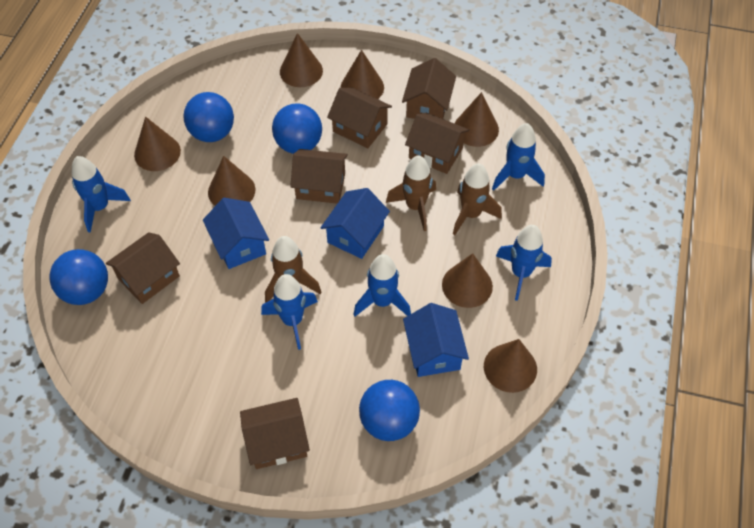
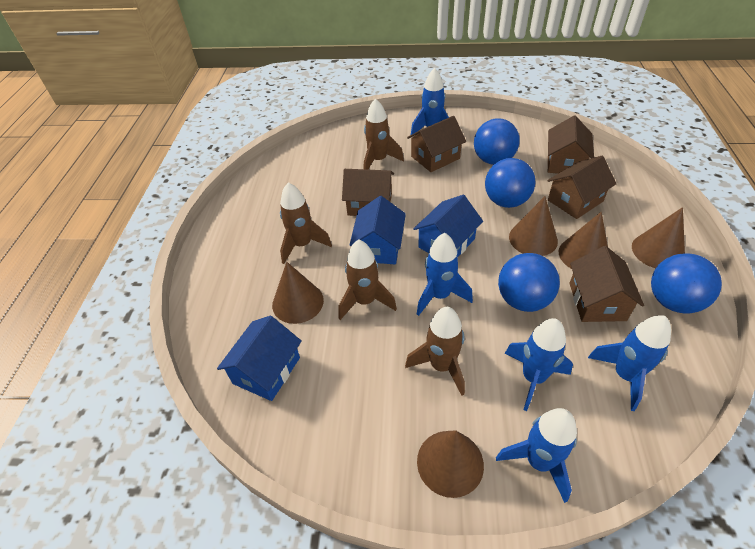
brown cone: 7 -> 5
brown house: 6 -> 5
brown rocket: 3 -> 4

